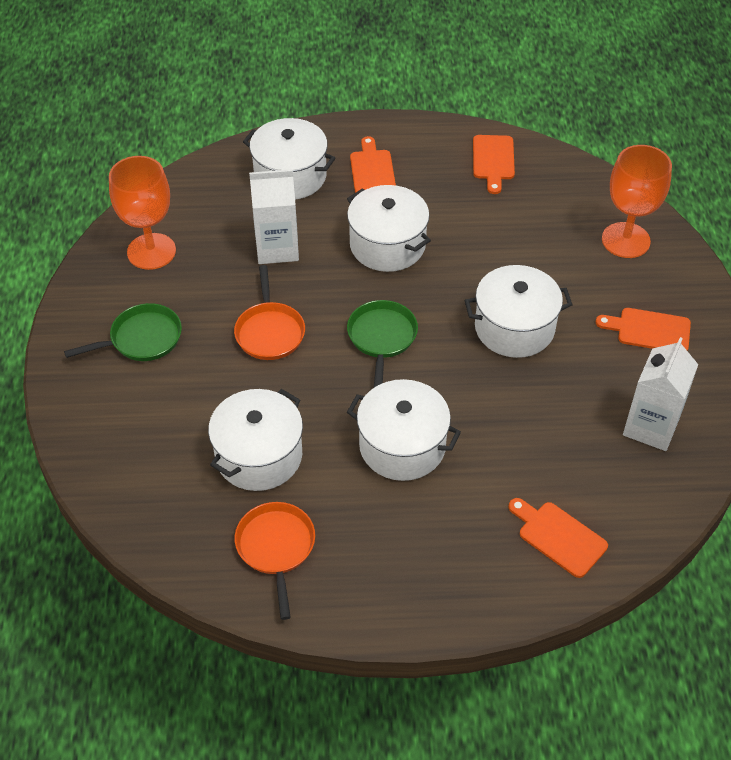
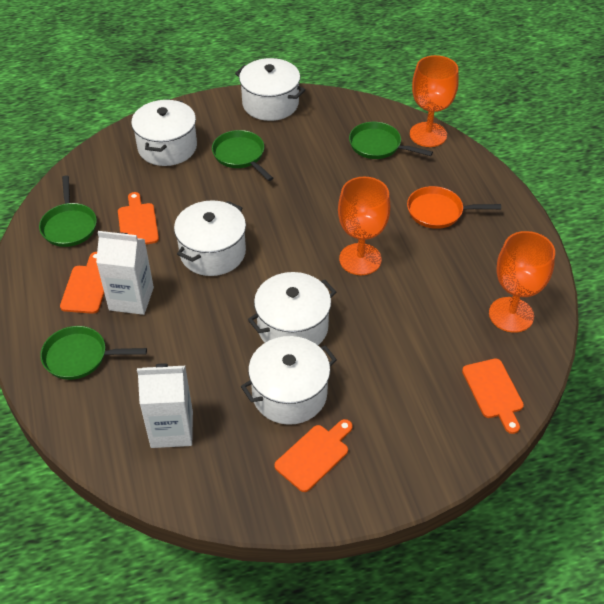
green pan: 2 -> 4
orange goblet: 2 -> 3
orange pan: 2 -> 1

